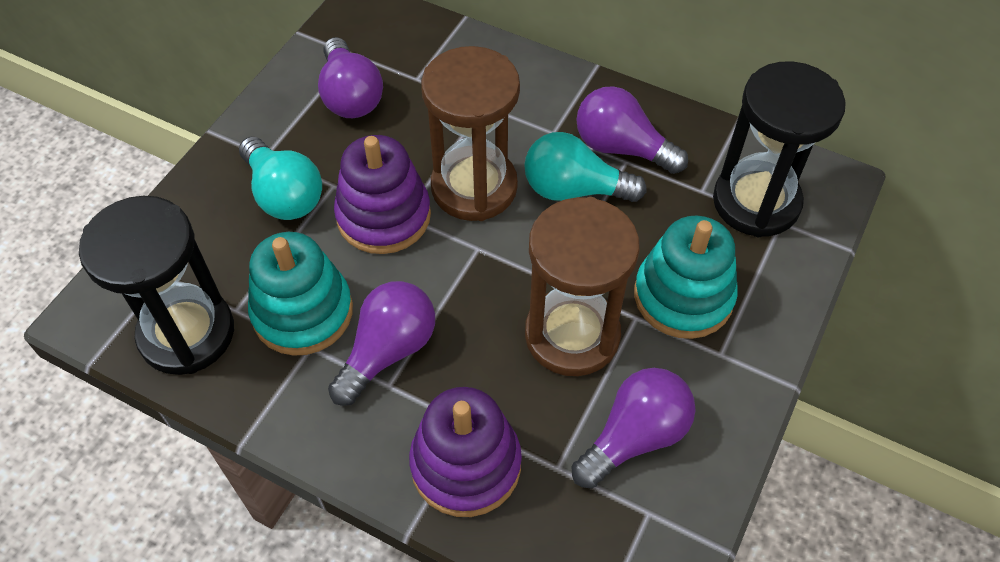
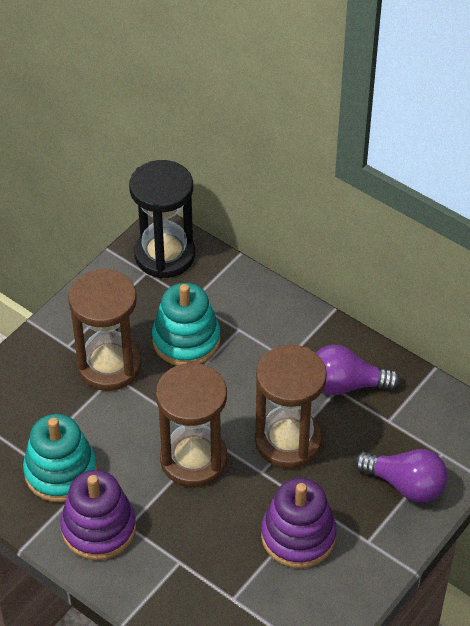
black hourglass: 2 -> 1
brown hourglass: 2 -> 3
purple light bulb: 4 -> 2
turquoise light bulb: 2 -> 0

